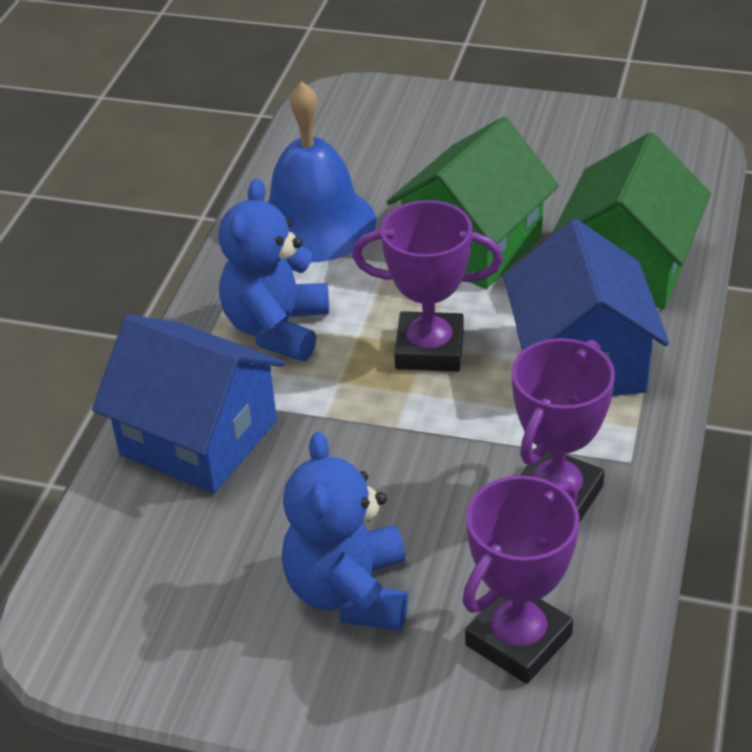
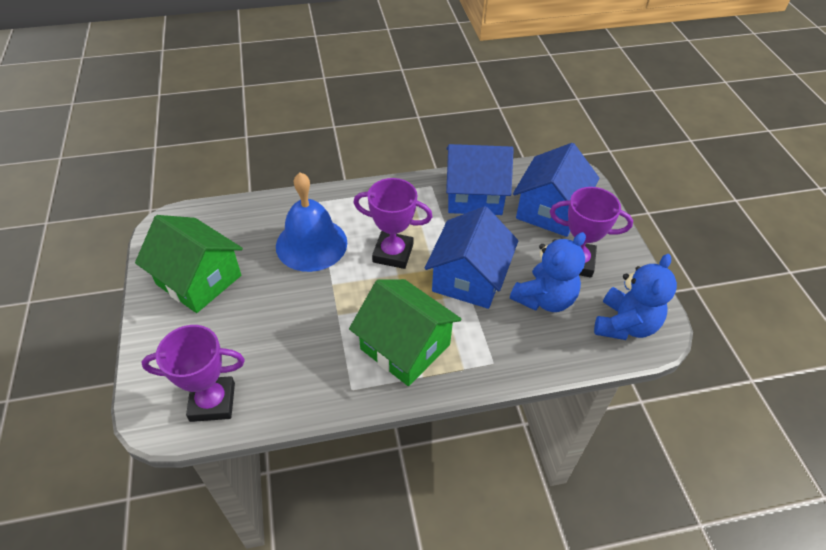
blue house: 2 -> 3

